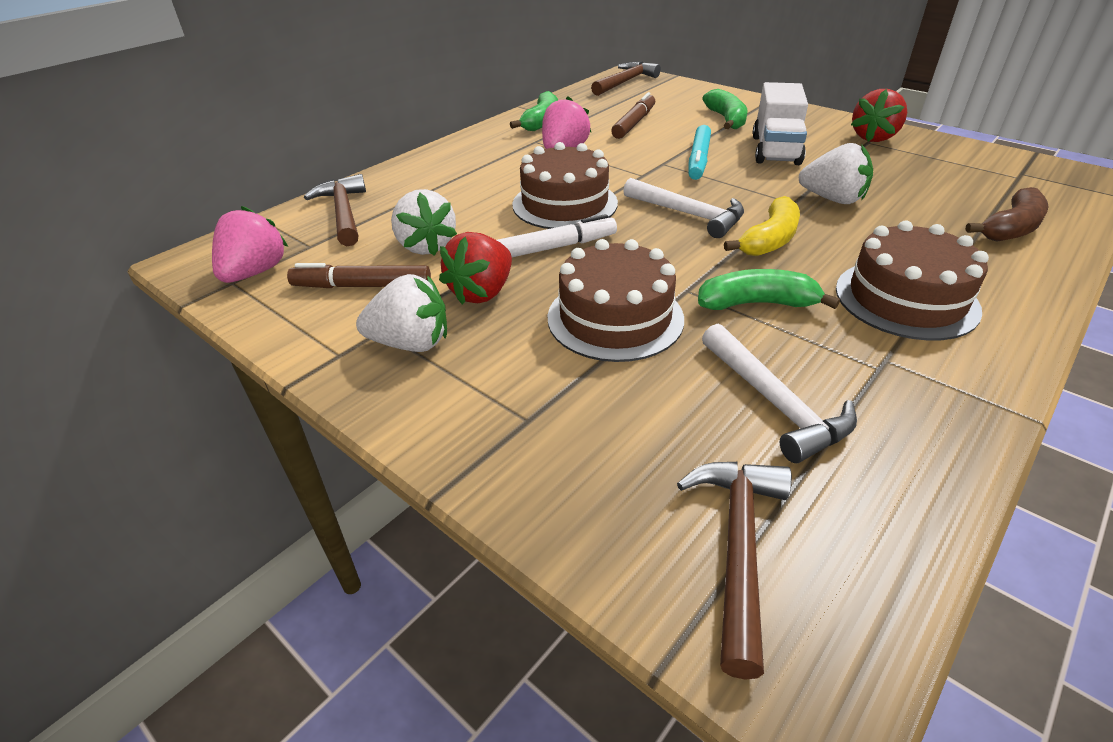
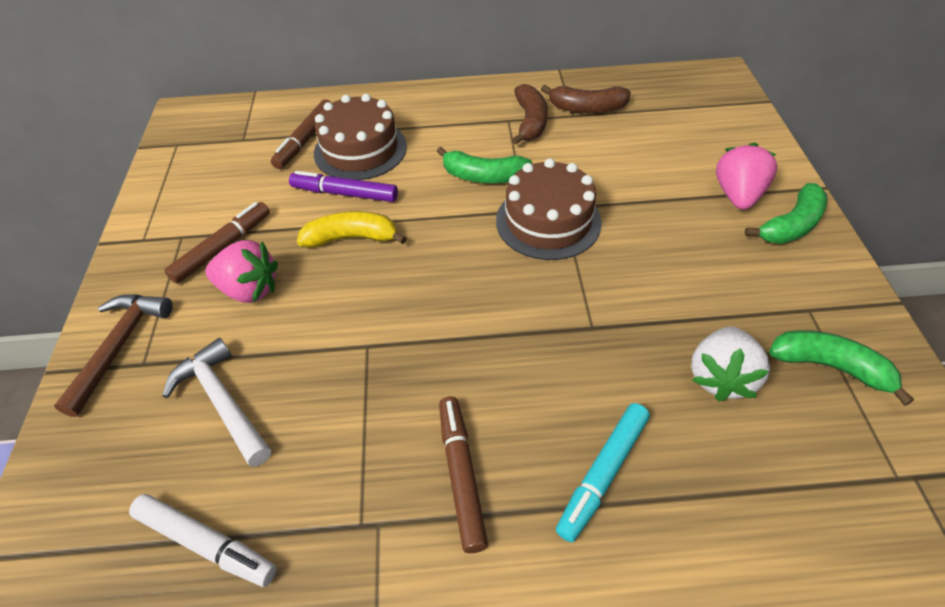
brown banana: 1 -> 2
brown cake: 3 -> 2
brown hammer: 3 -> 1
brown marker: 2 -> 3
purple marker: 0 -> 1
red strawberry: 2 -> 0
white hammer: 2 -> 1
white strawberry: 3 -> 1
white truck: 1 -> 0

